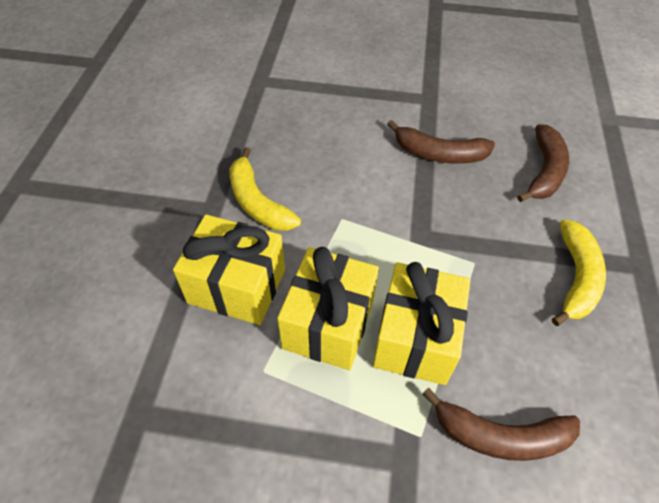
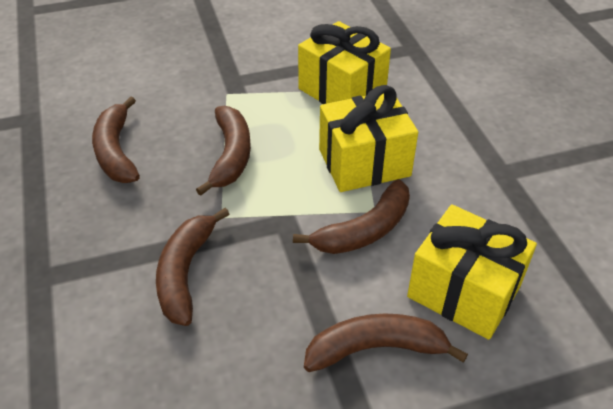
brown banana: 3 -> 5
yellow banana: 2 -> 0

